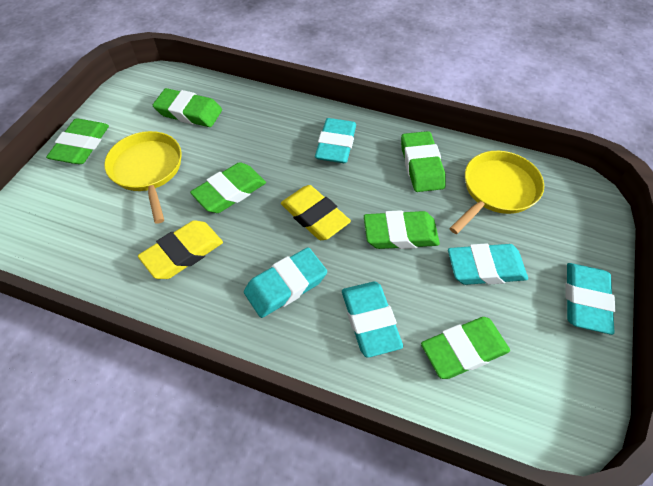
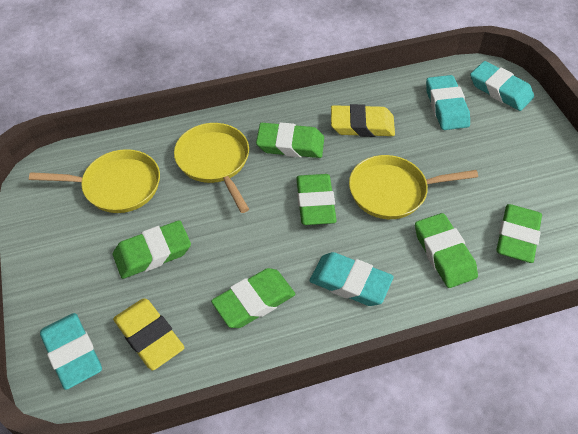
turquoise eraser: 5 -> 4
yellow pan: 2 -> 3

